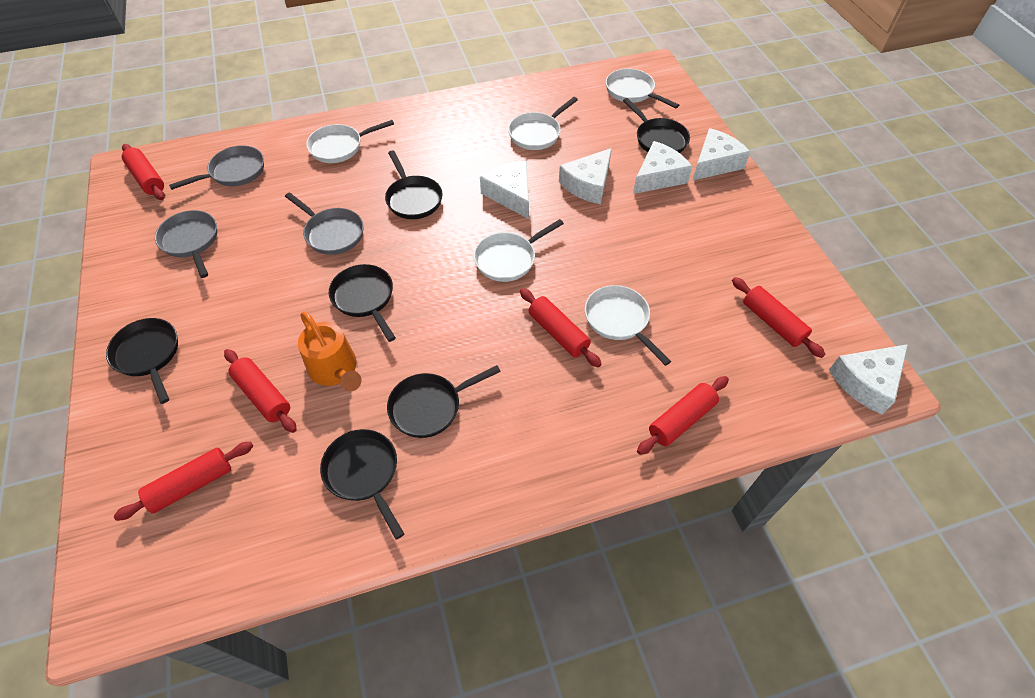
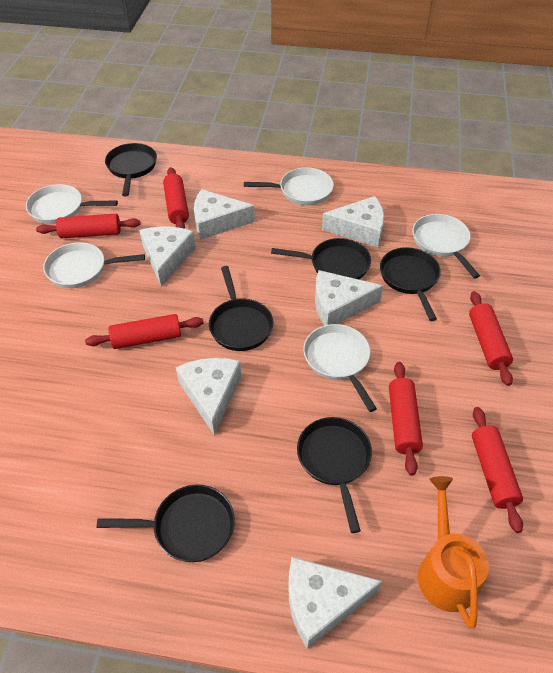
grey pan: 3 -> 0
white cheese: 5 -> 6

